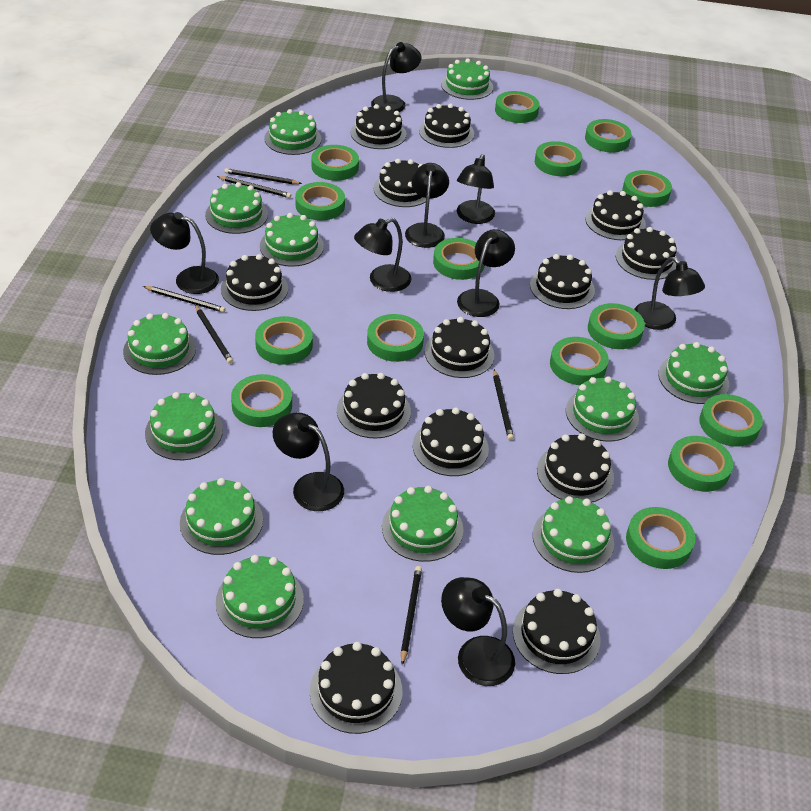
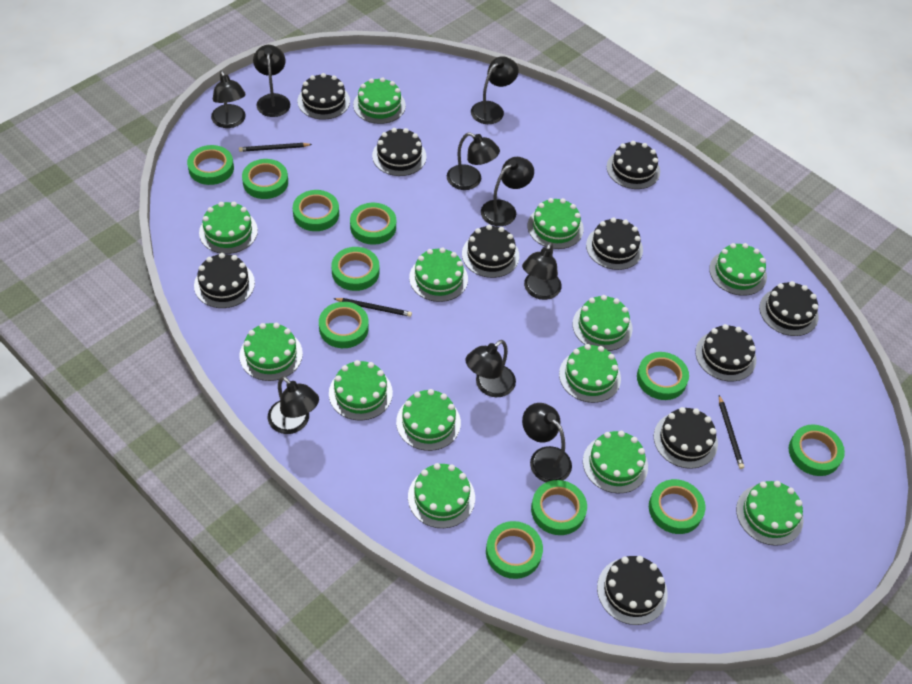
black cake: 13 -> 10
black pencil: 6 -> 3
green cake: 12 -> 13
green tape: 15 -> 11

